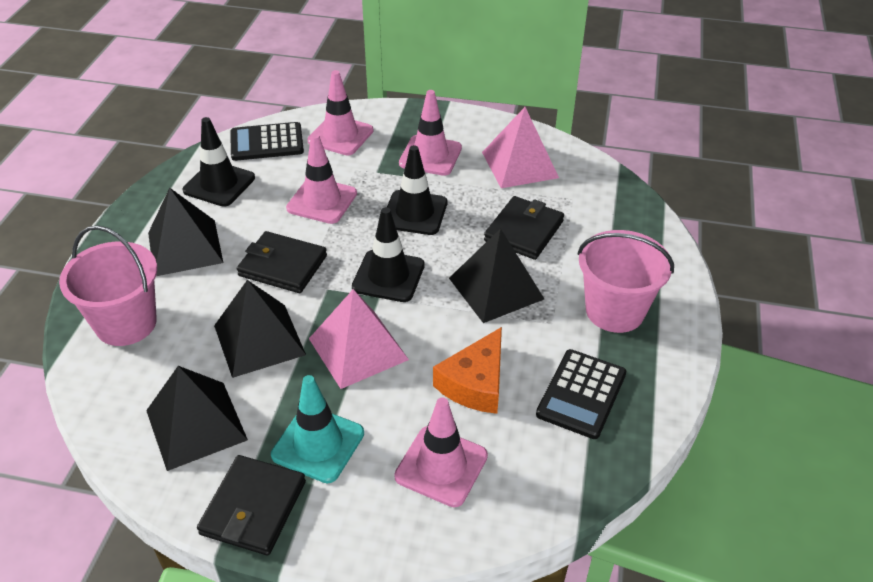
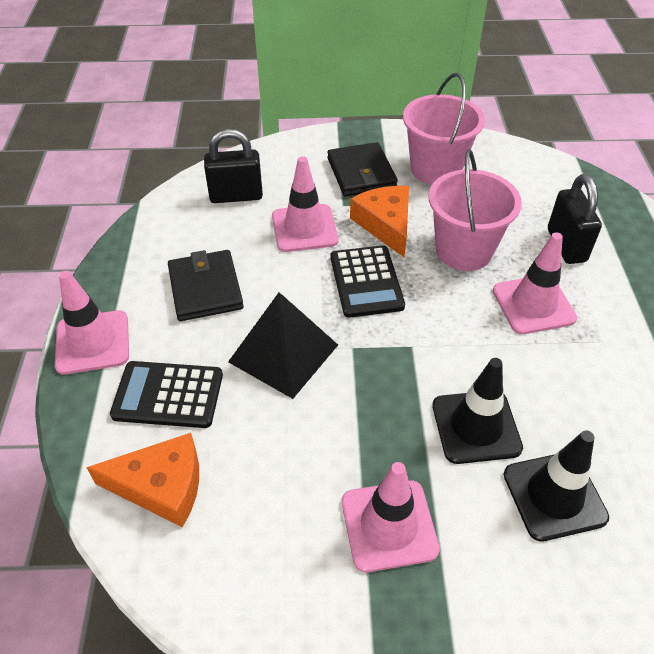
black padlock: 0 -> 2
black pyramid: 4 -> 1
black traffic cone: 3 -> 2
black wallet: 3 -> 2
orange cheese: 1 -> 2
pink pyramid: 2 -> 0
turquoise traffic cone: 1 -> 0

